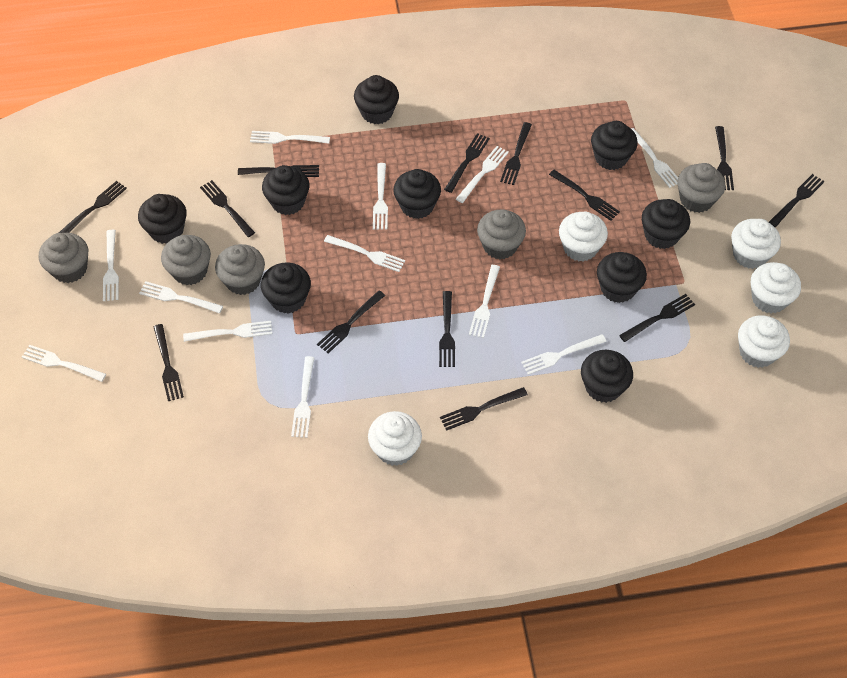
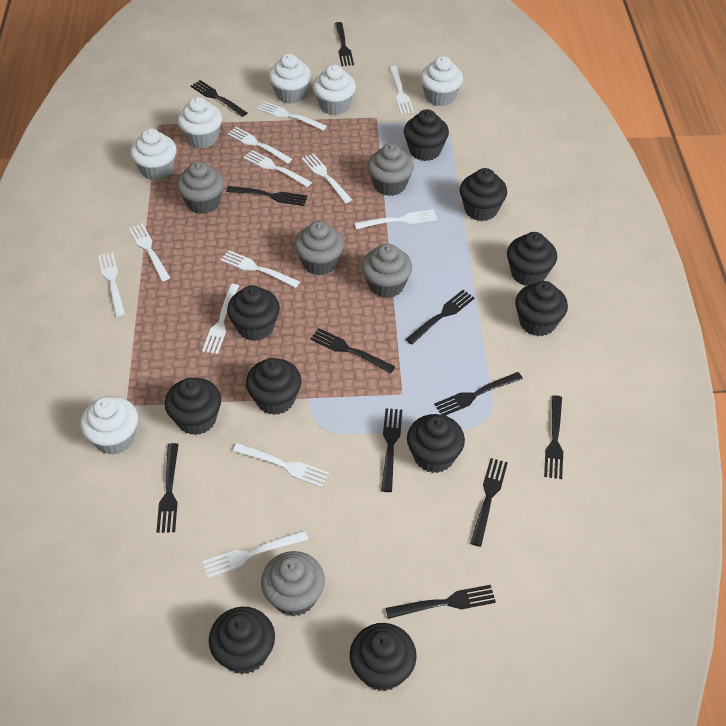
black cupcake: 9 -> 10
black fork: 13 -> 11
white cupcake: 5 -> 6

